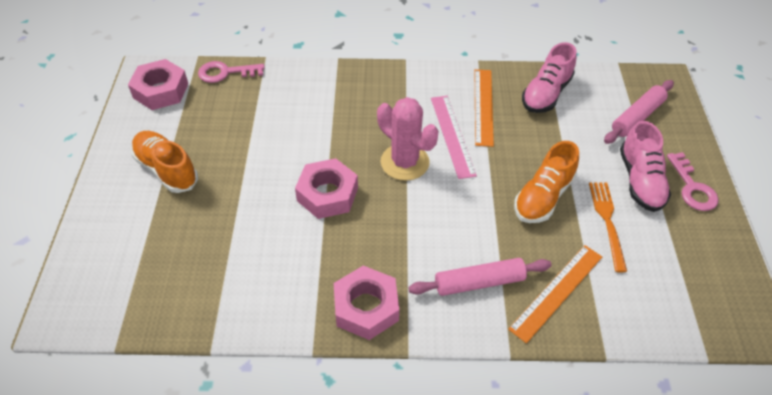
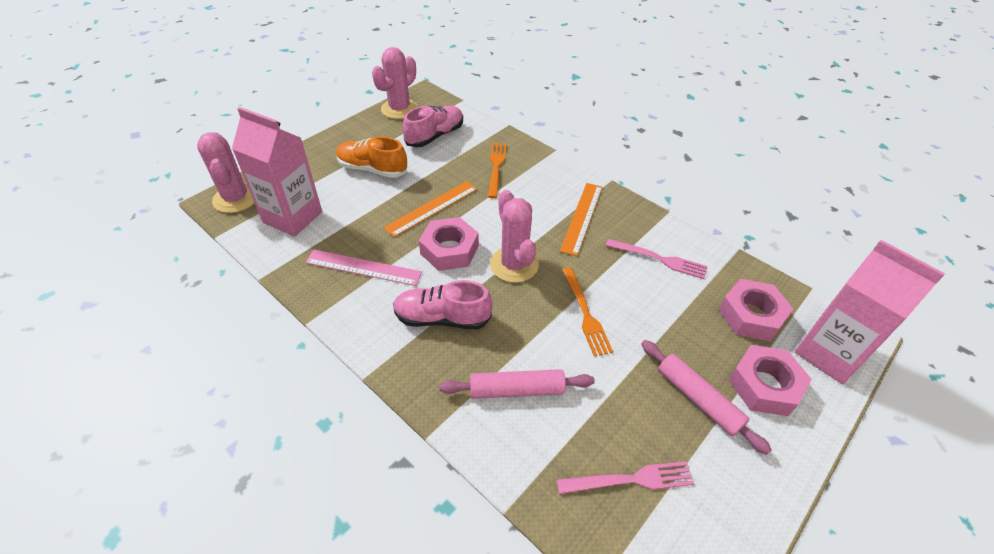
orange fork: 1 -> 2
orange shoe: 2 -> 1
pink cactus: 1 -> 3
pink carton: 0 -> 2
pink fork: 0 -> 2
pink key: 2 -> 0

